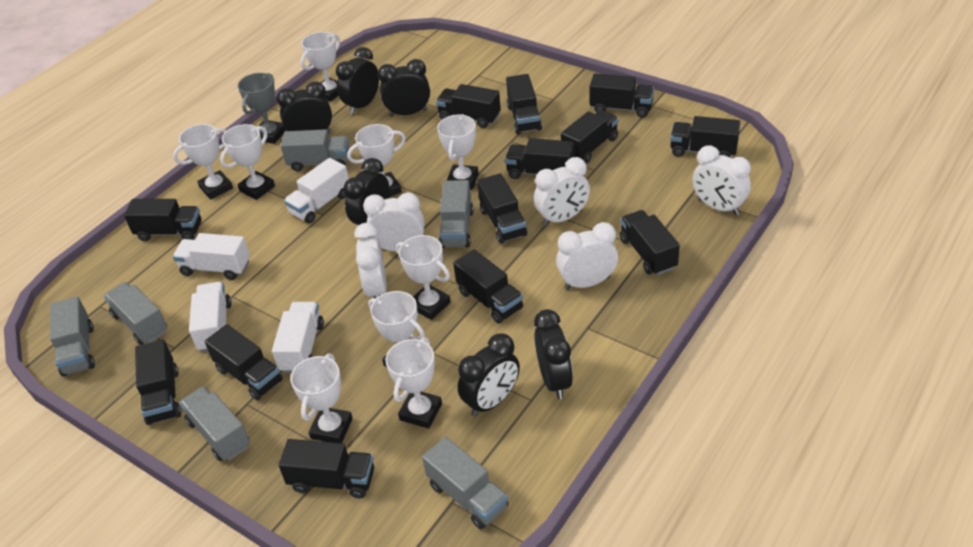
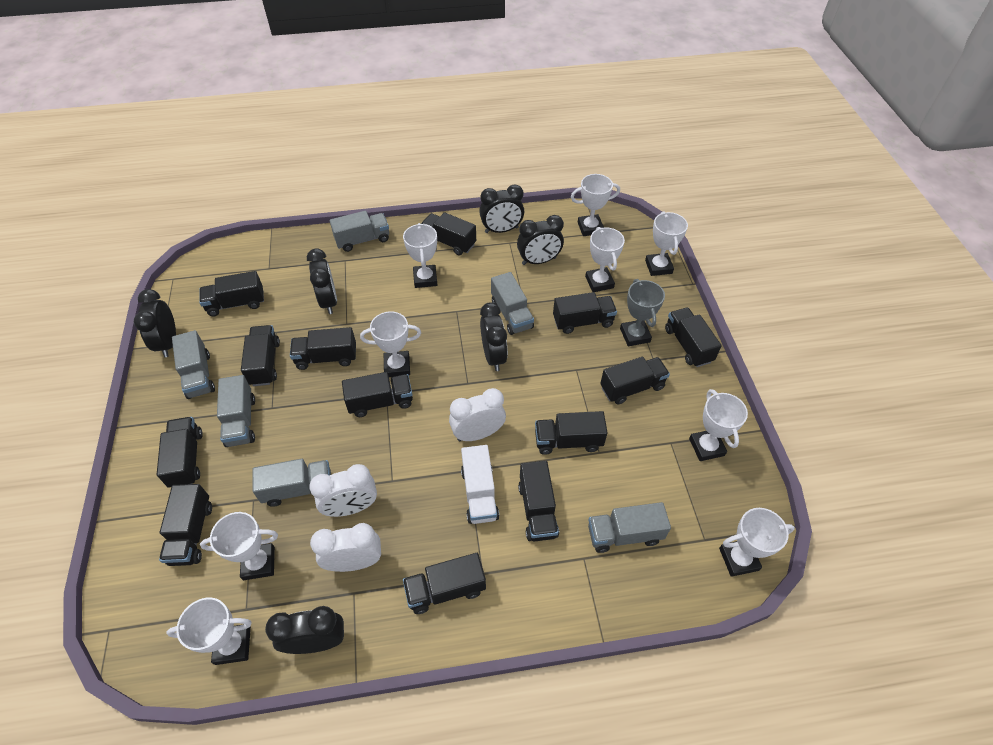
white clock: 5 -> 3
white truck: 4 -> 1

